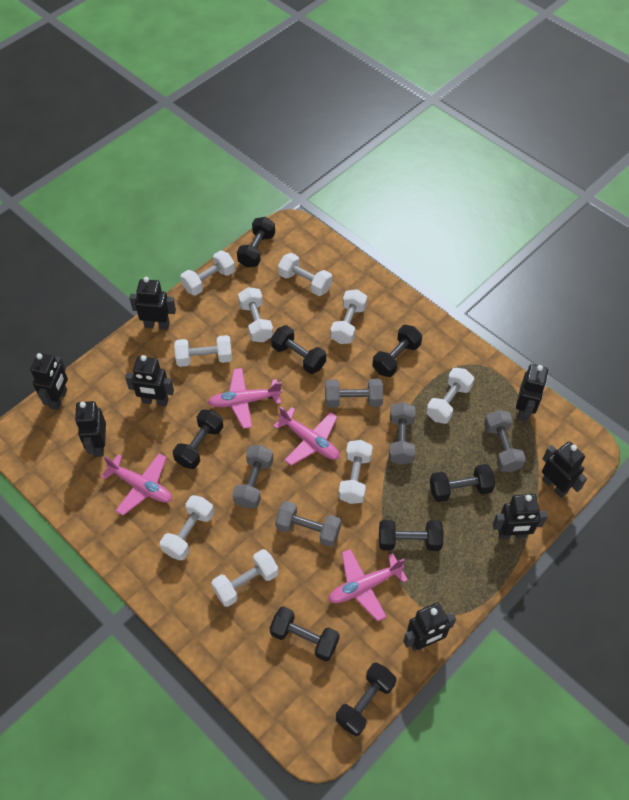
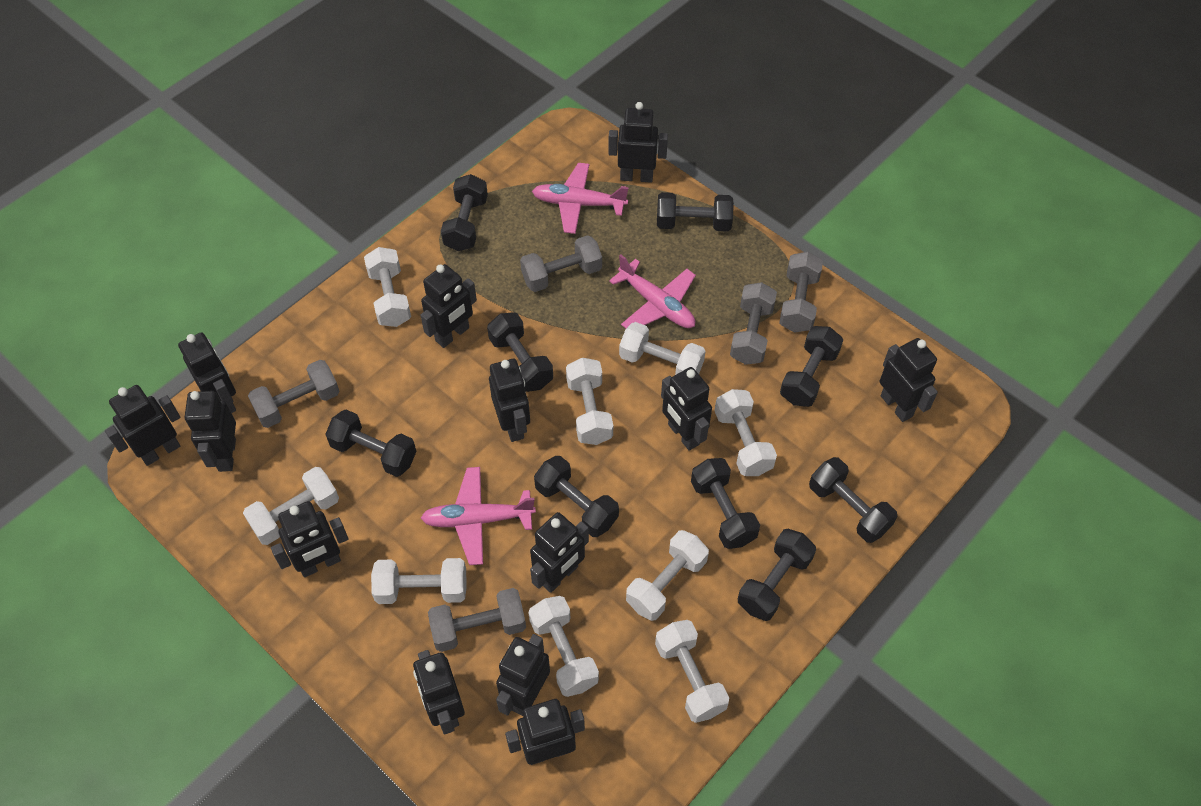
black dumbbell: 8 -> 9
black robot: 8 -> 13
pink plane: 4 -> 3

